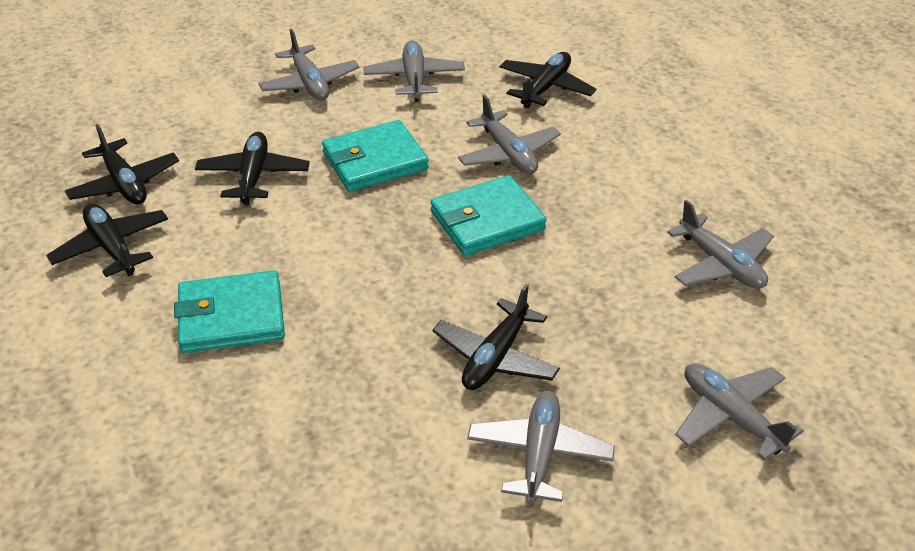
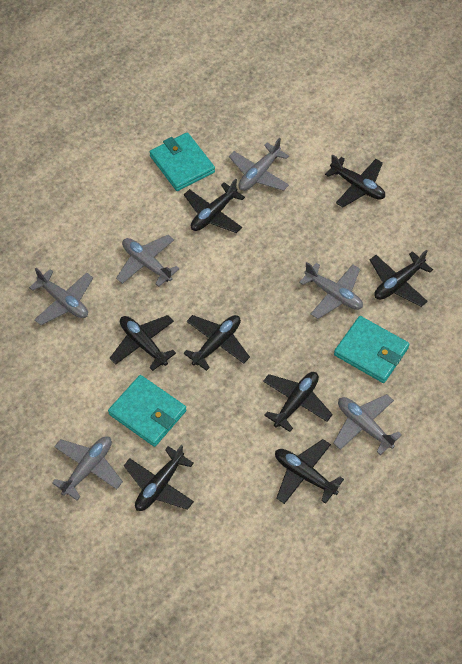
black plane: 5 -> 8

